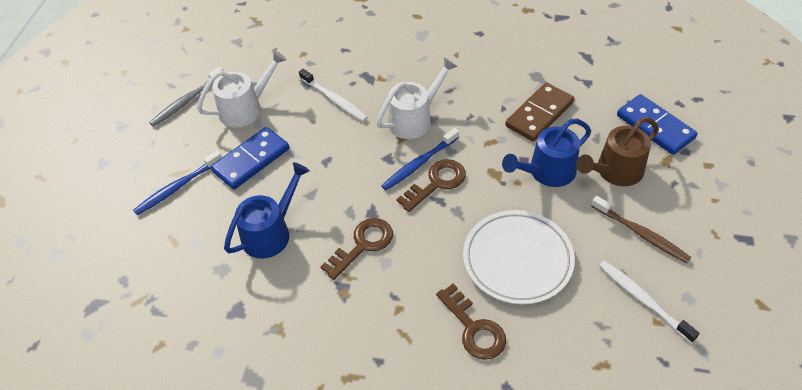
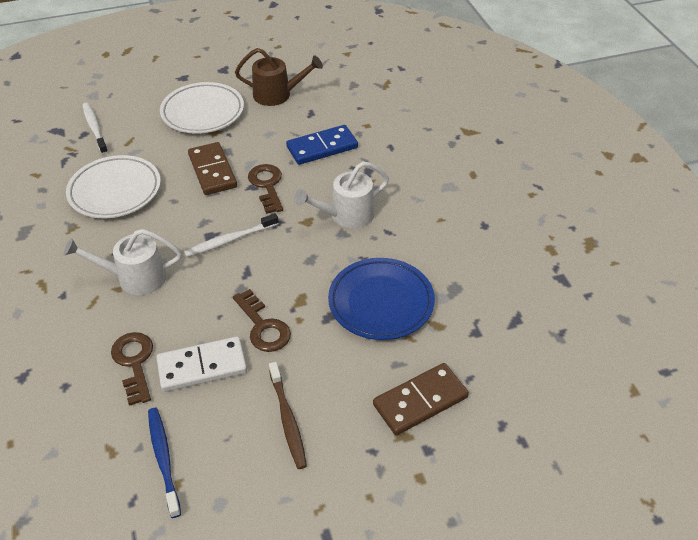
blue domino: 2 -> 1
blue plate: 0 -> 1
blue toothbrush: 2 -> 1
blue watering can: 2 -> 0
brown domino: 1 -> 2
grey toothbrush: 1 -> 0
white domino: 0 -> 1
white plate: 1 -> 2

